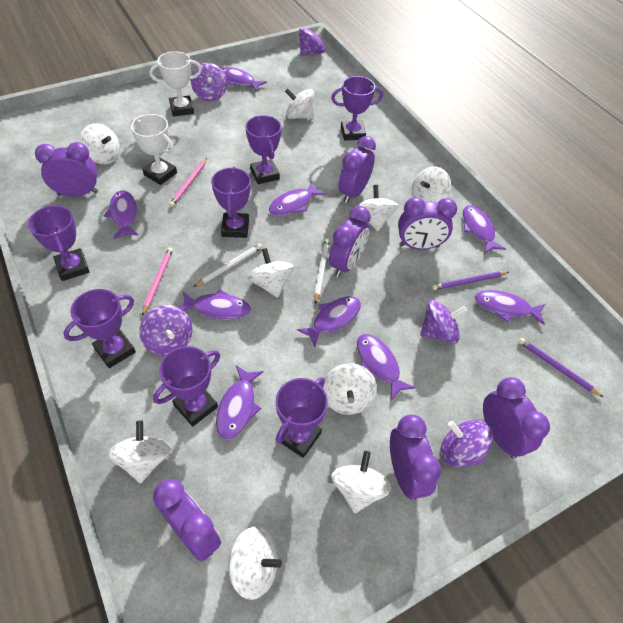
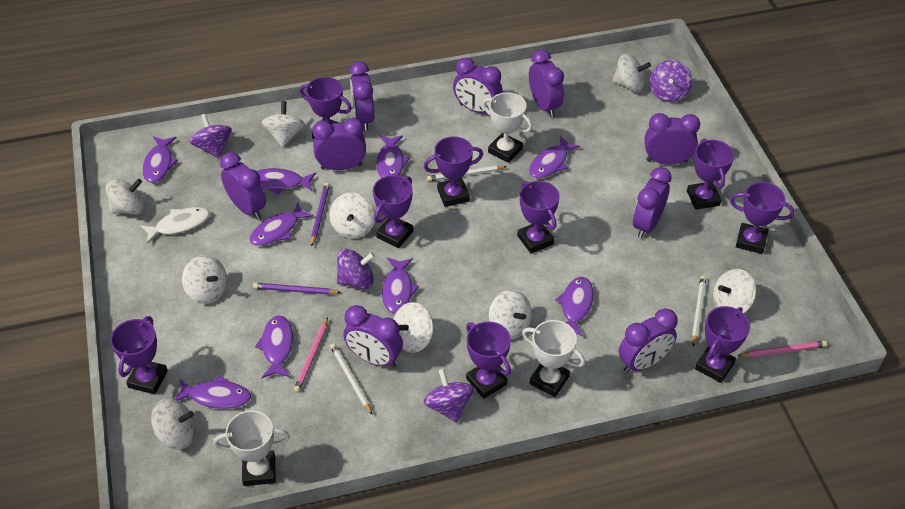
purple clock: 7 -> 9
purple spinning top: 5 -> 4
purple trophy: 7 -> 9
white fish: 0 -> 1
white pencil: 2 -> 3
white trophy: 2 -> 3

